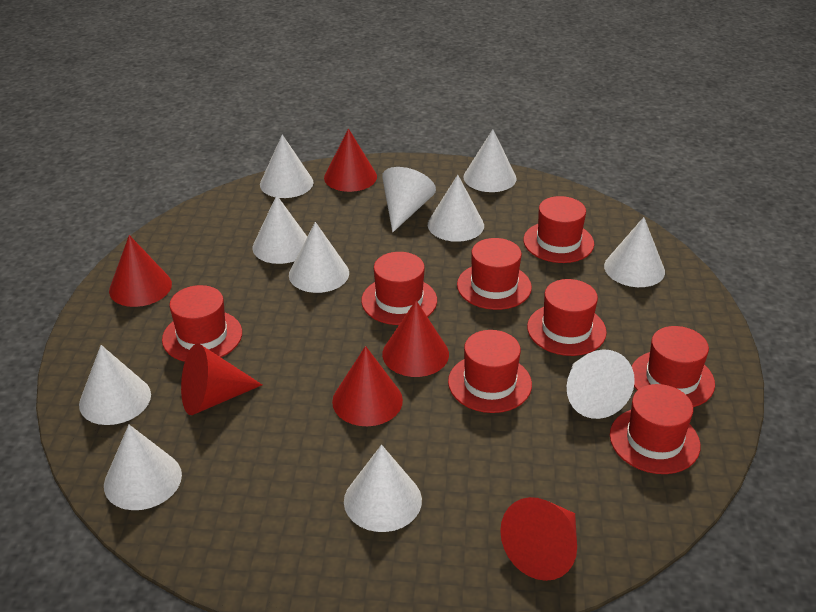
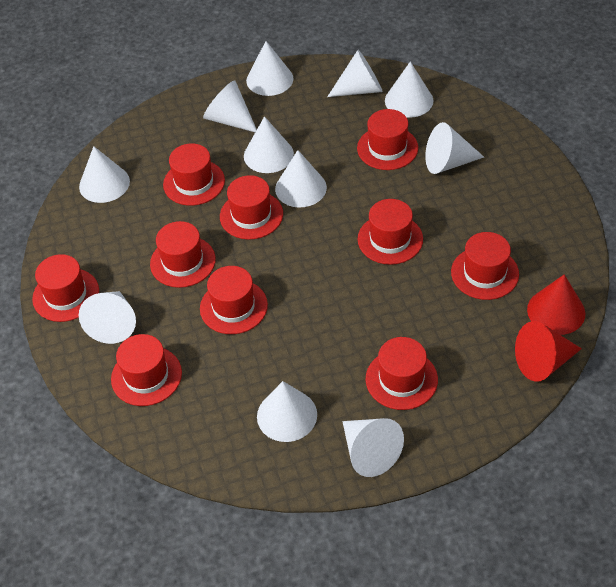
red cone: 6 -> 2
red hat: 8 -> 10

